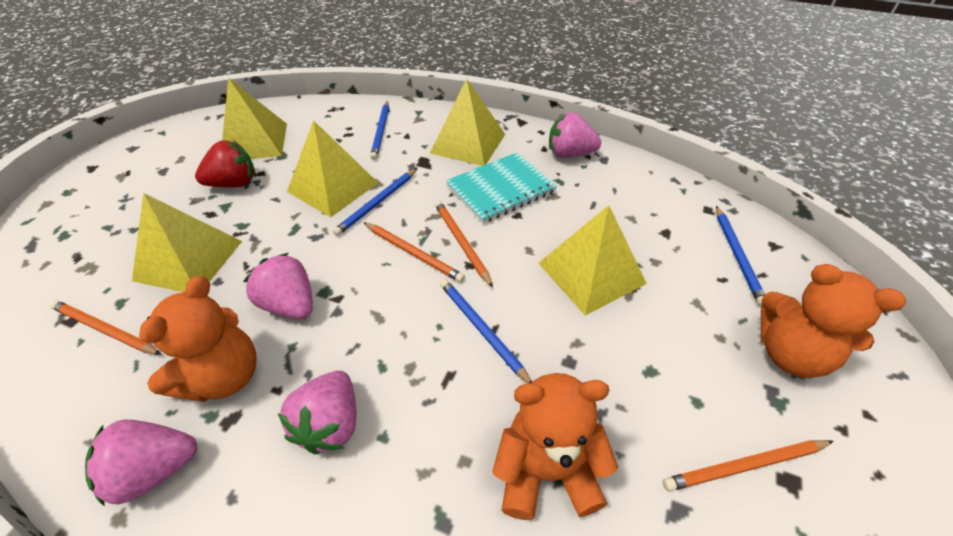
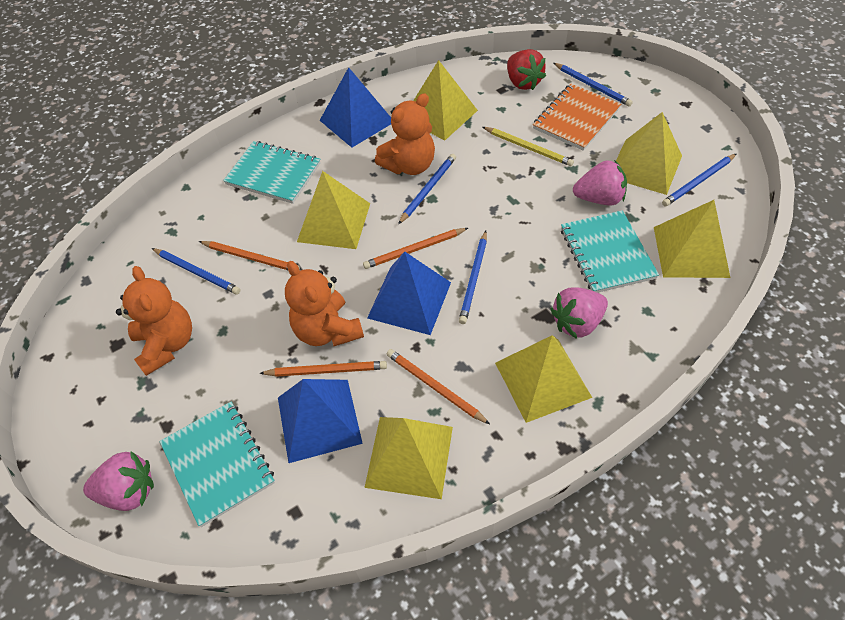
blue pencil: 4 -> 5
blue pyramid: 0 -> 3
orange notebook: 0 -> 1
pink strawberry: 4 -> 3
turquoise notebook: 1 -> 3
yellow pencil: 0 -> 1
yellow pyramid: 5 -> 6

